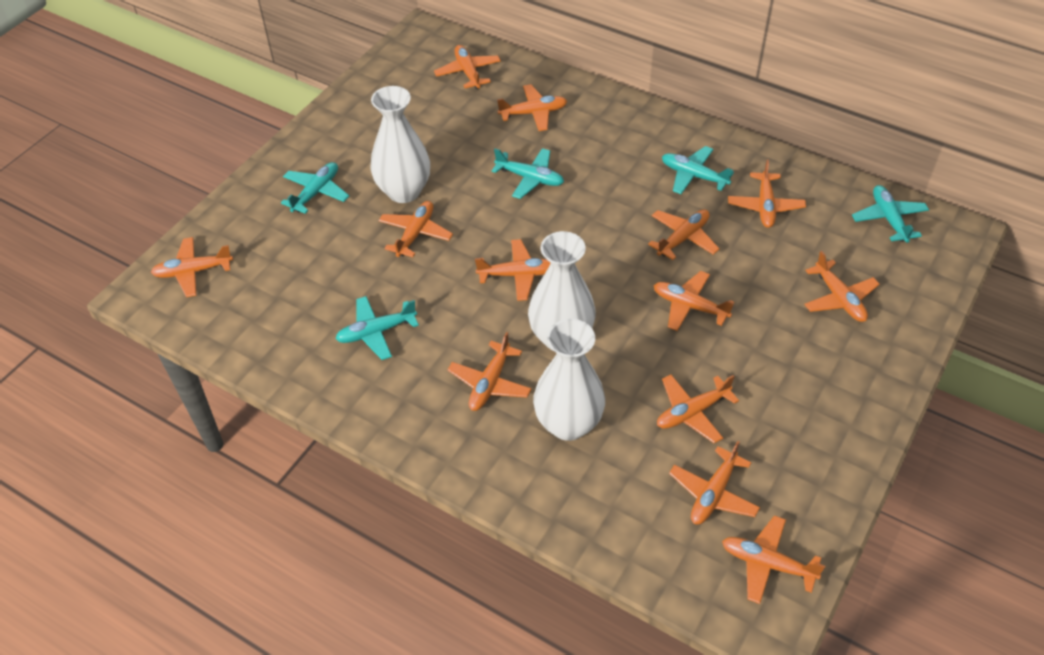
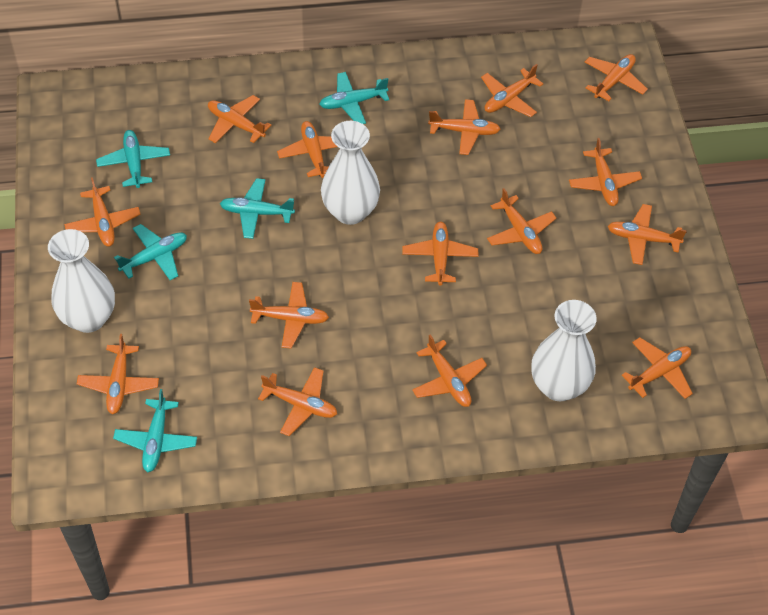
orange plane: 13 -> 15

